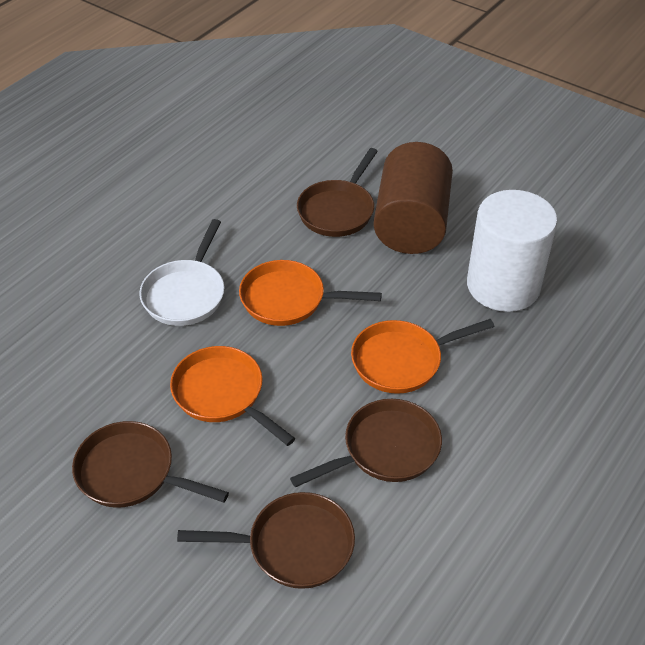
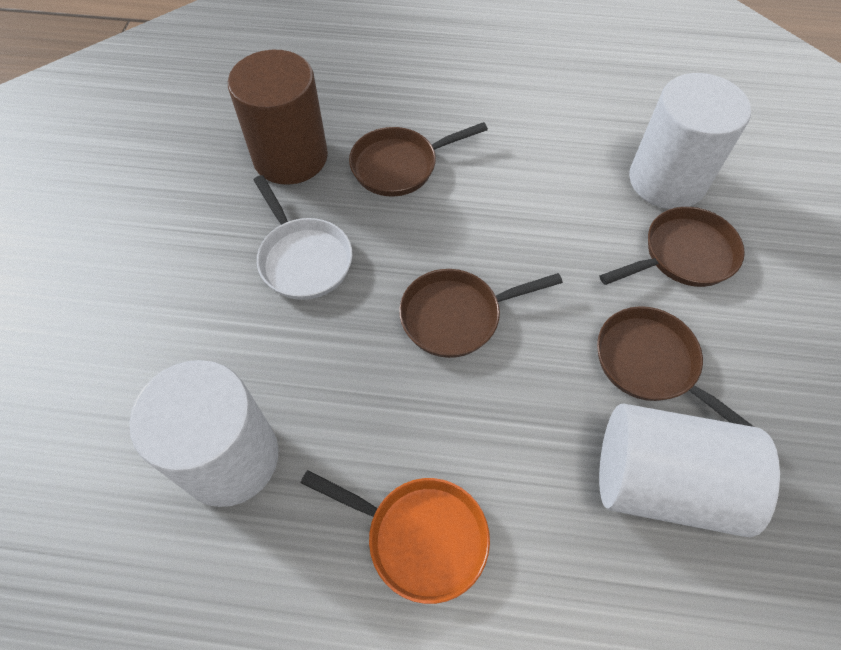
orange pan: 3 -> 1
white cylinder: 1 -> 3

